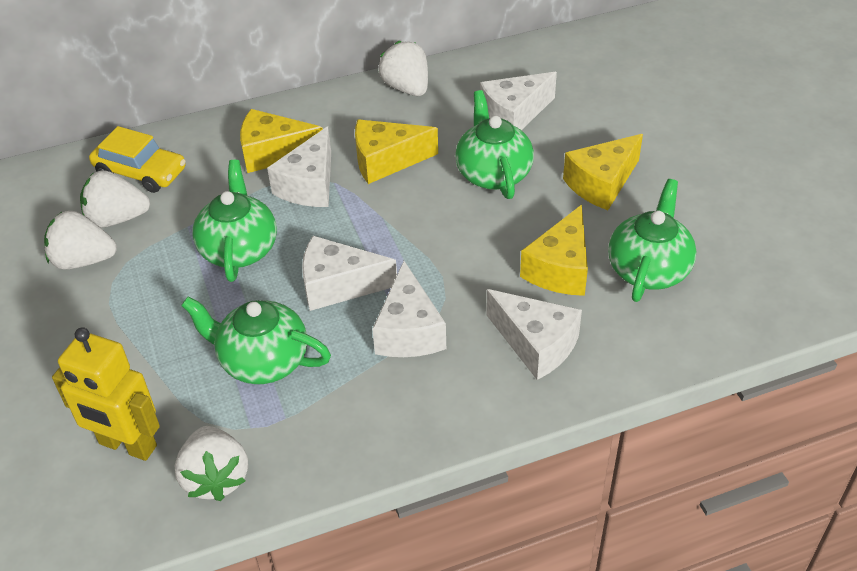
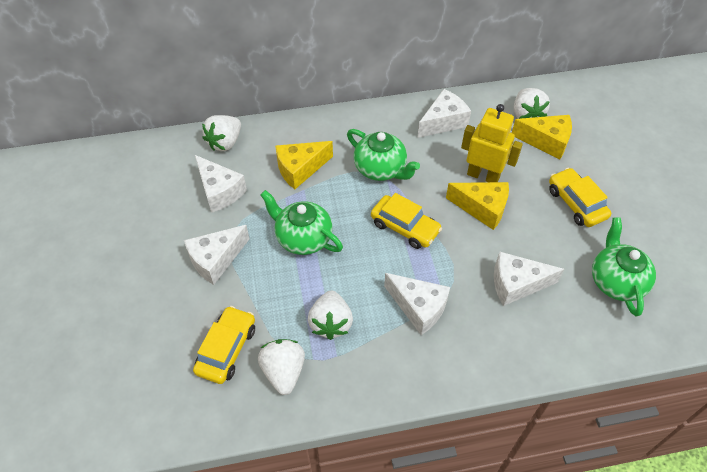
green teapot: 4 -> 3
yellow car: 1 -> 3
yellow cheese: 4 -> 3

